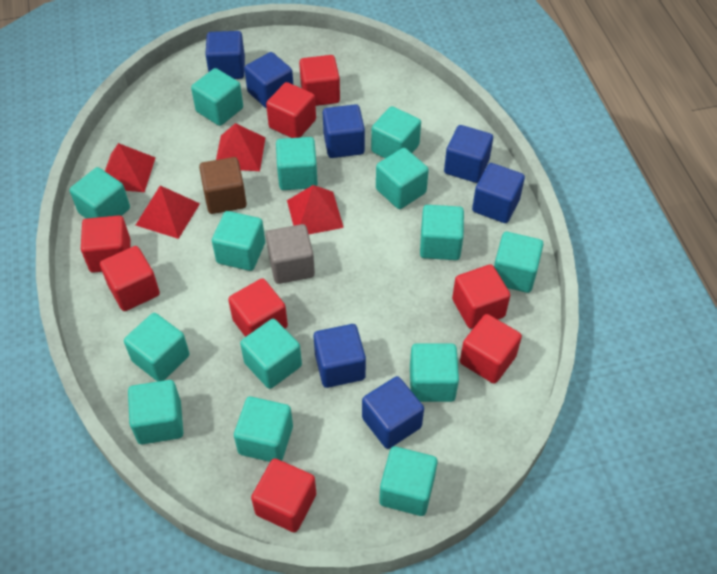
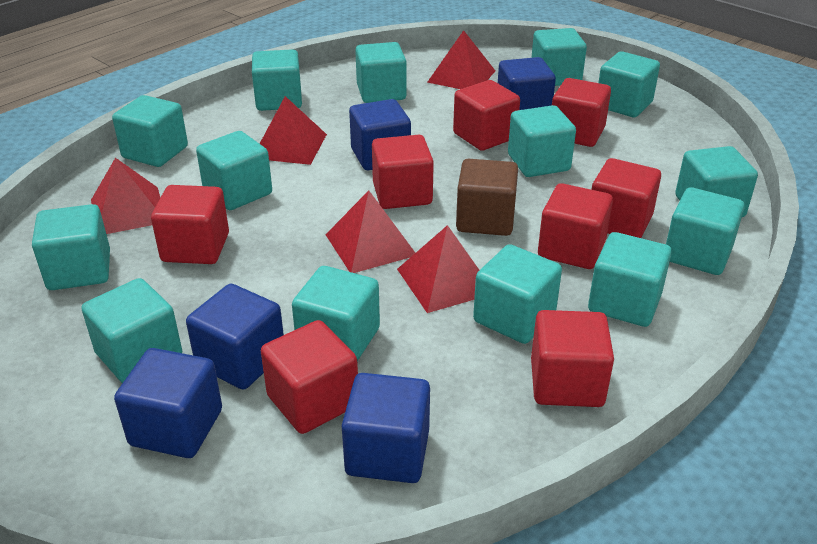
blue cube: 7 -> 5
grey cube: 1 -> 0
red pyramid: 4 -> 5

